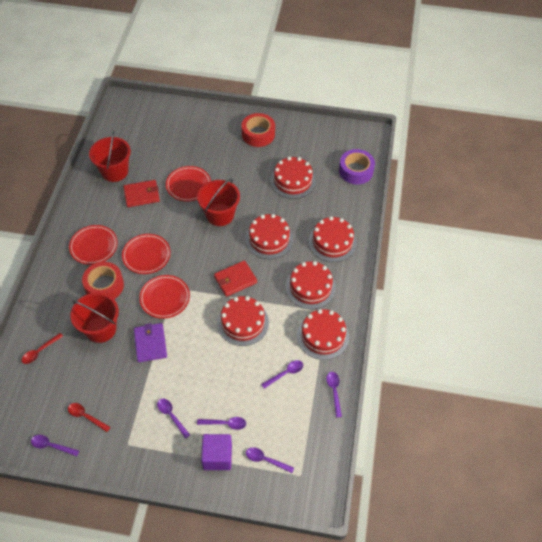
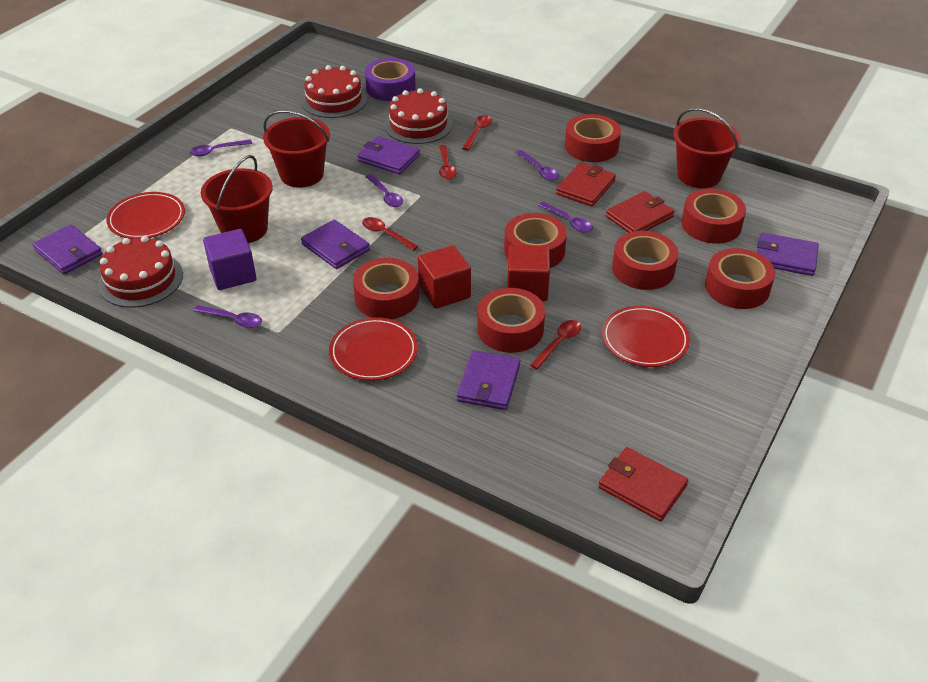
purple spoon: 6 -> 5
purple wallet: 1 -> 5
red cake: 6 -> 3
red cube: 0 -> 2
red plate: 4 -> 3
red spoon: 2 -> 4
red tape: 2 -> 7
red wallet: 2 -> 3

